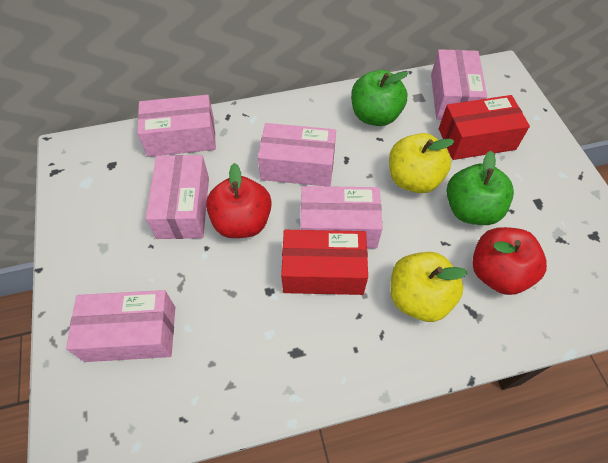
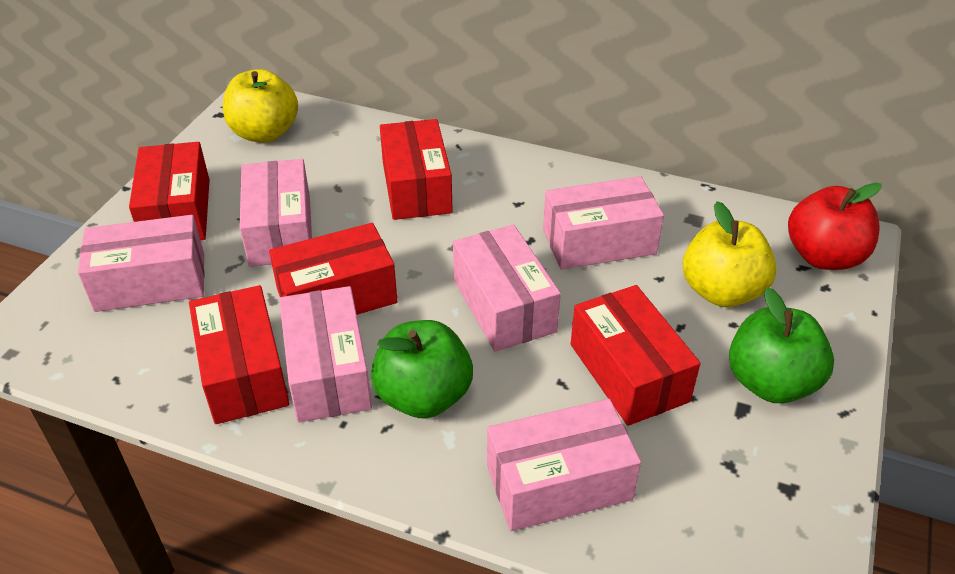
red apple: 2 -> 1
red box: 2 -> 5

